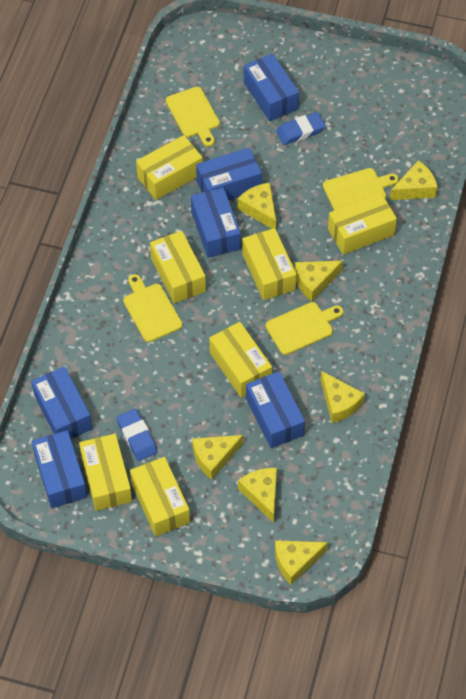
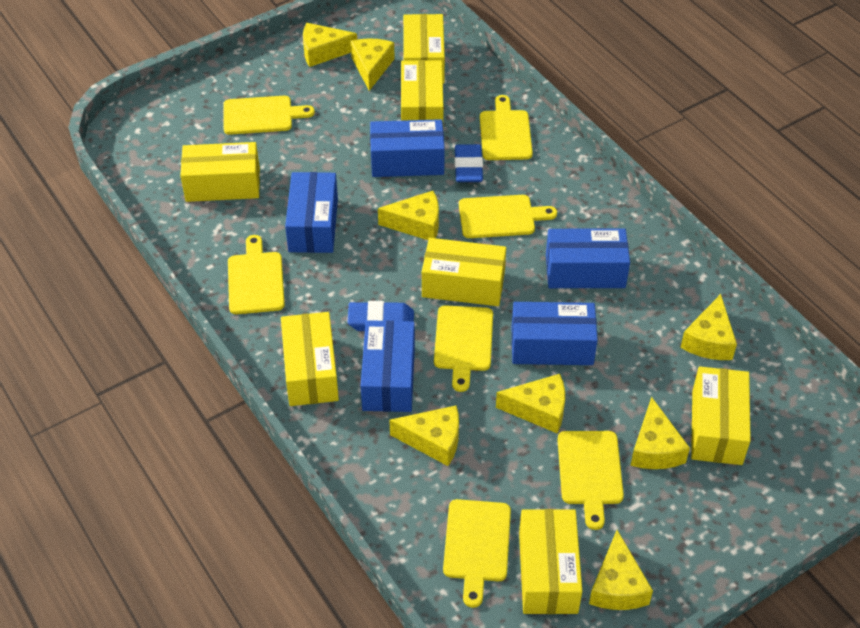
blue box: 6 -> 5
yellow cheese: 7 -> 8
yellow cutting board: 4 -> 7

